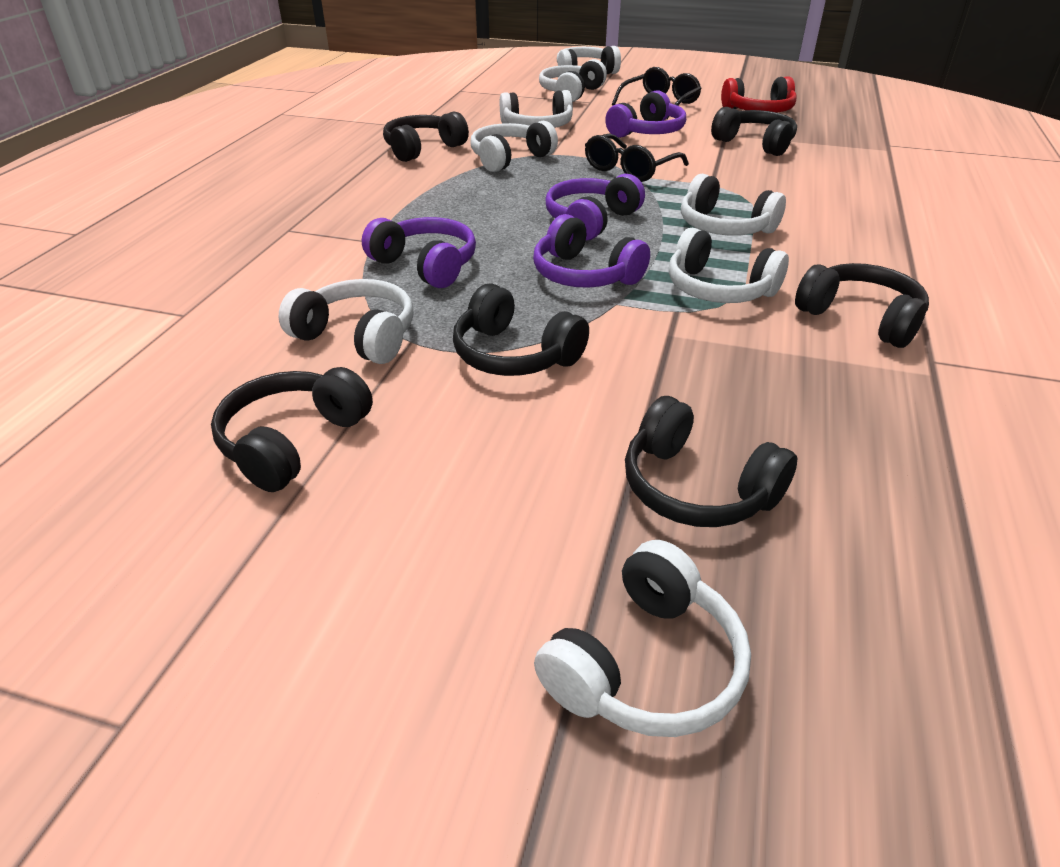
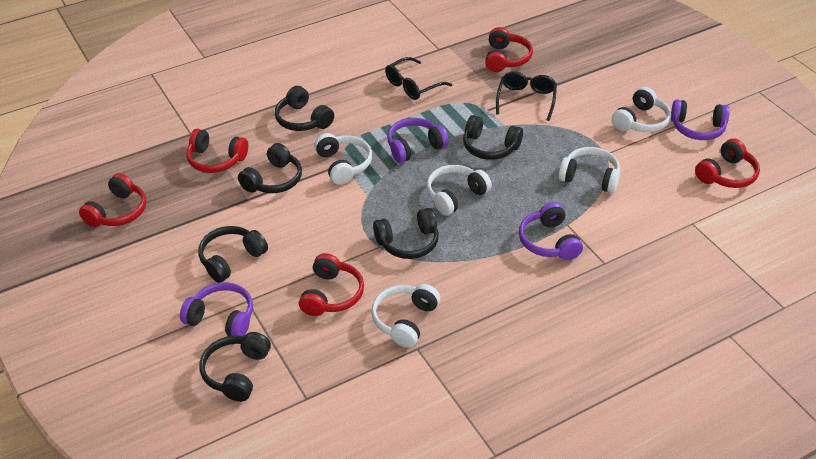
red headphones: 1 -> 5
white headphones: 8 -> 5

